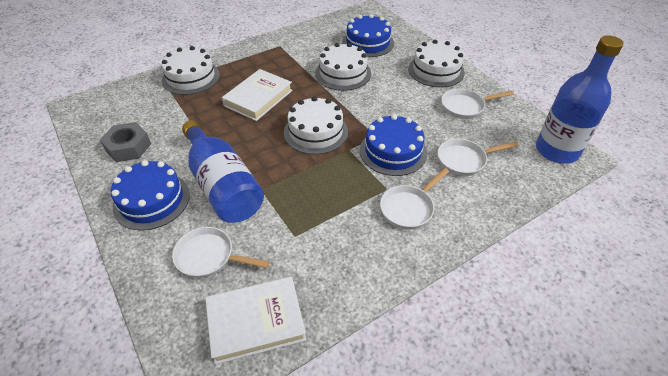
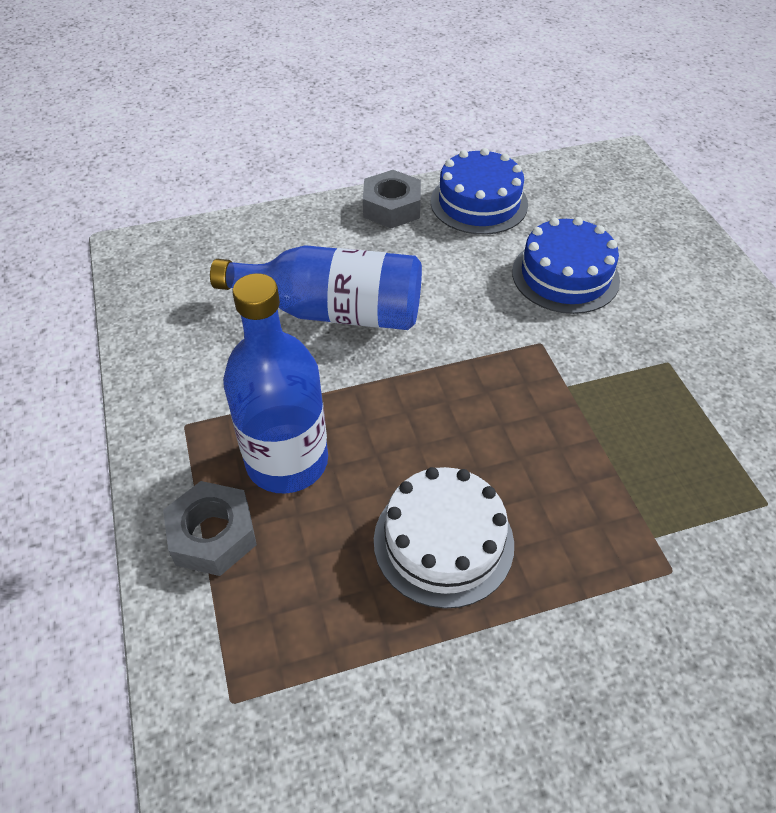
blue cake: 3 -> 2
grey nut: 1 -> 2
white book: 2 -> 0
white cake: 4 -> 1
white pan: 4 -> 0

